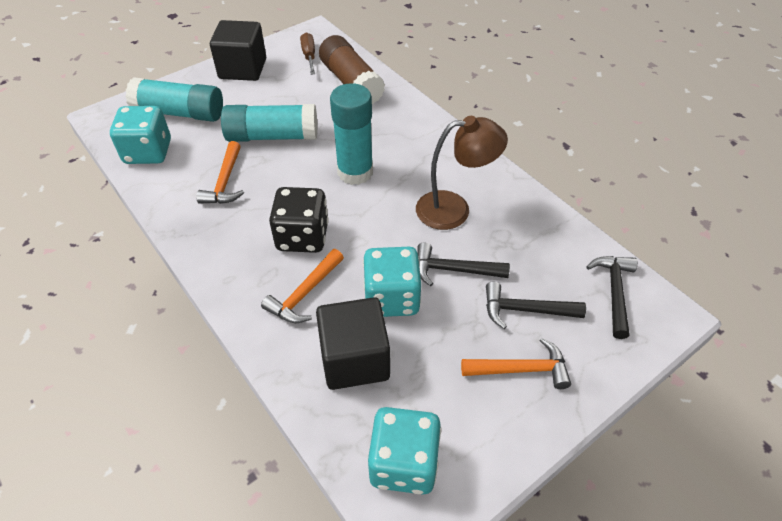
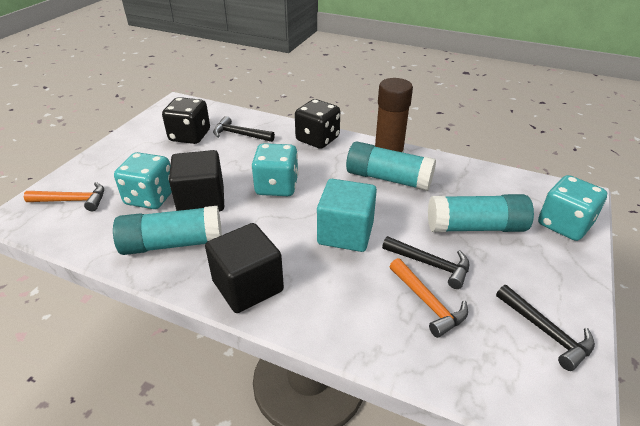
black dice: 1 -> 2
brown lamp: 1 -> 0
brown screwdriver: 1 -> 0
orange hammer: 3 -> 2
turquoise cube: 0 -> 1

